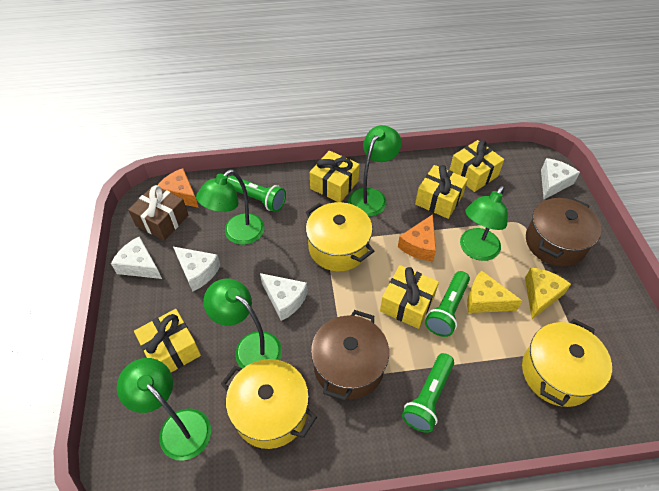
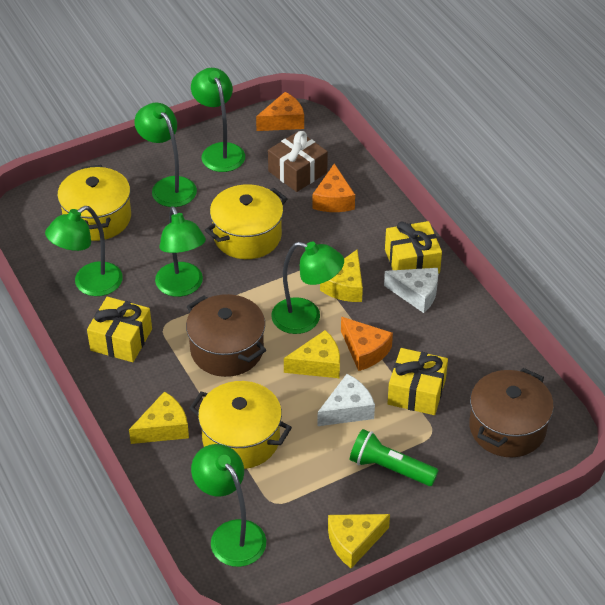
green flashlight: 3 -> 1
green lamp: 5 -> 6
orange cheese: 2 -> 3
white cheese: 4 -> 2
yellow cheese: 2 -> 4
yellow gift: 5 -> 3

